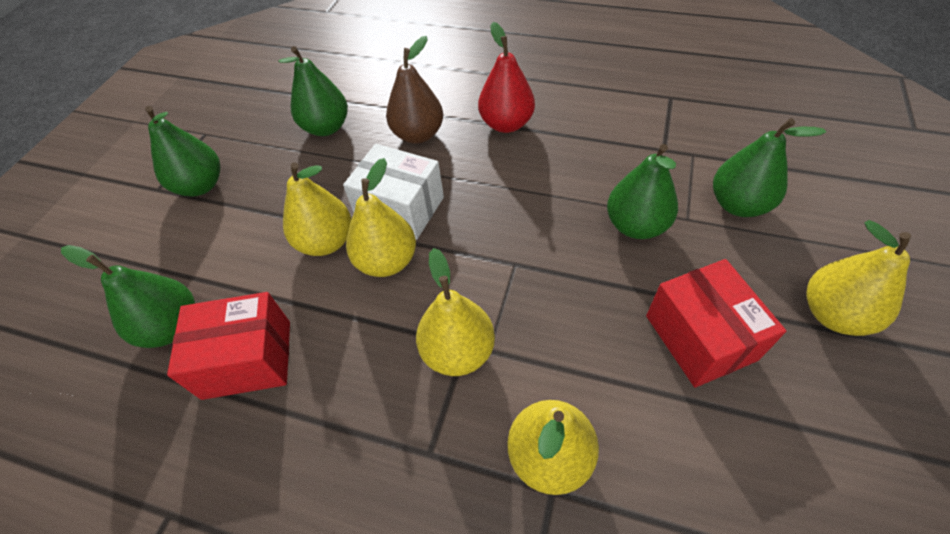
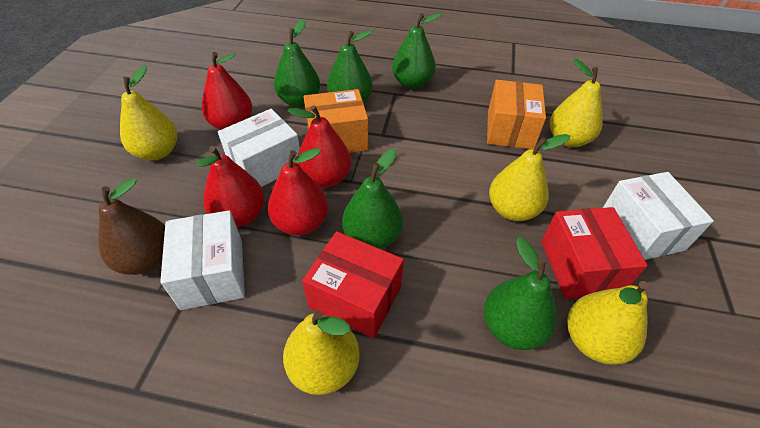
orange box: 0 -> 2
red pear: 1 -> 4
white box: 1 -> 3

